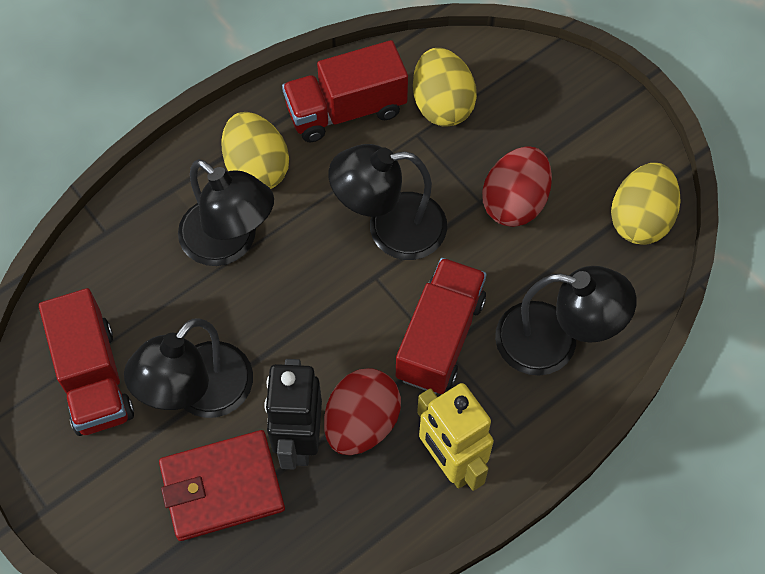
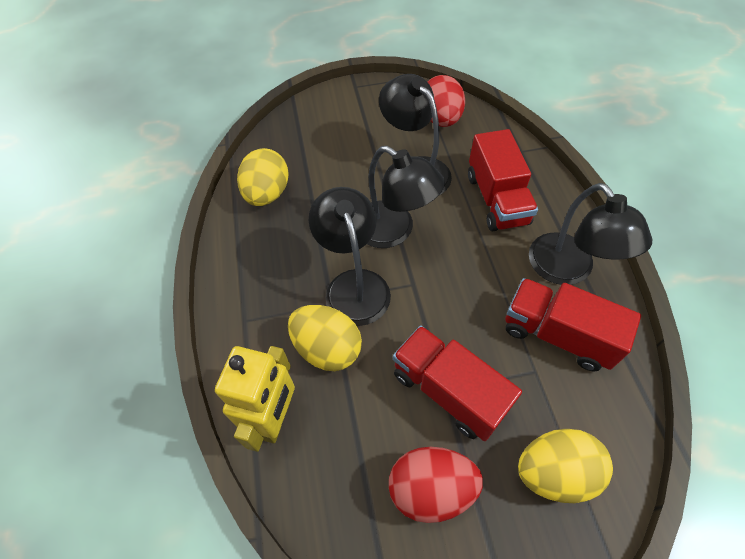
black robot: 1 -> 0
red wallet: 1 -> 0

